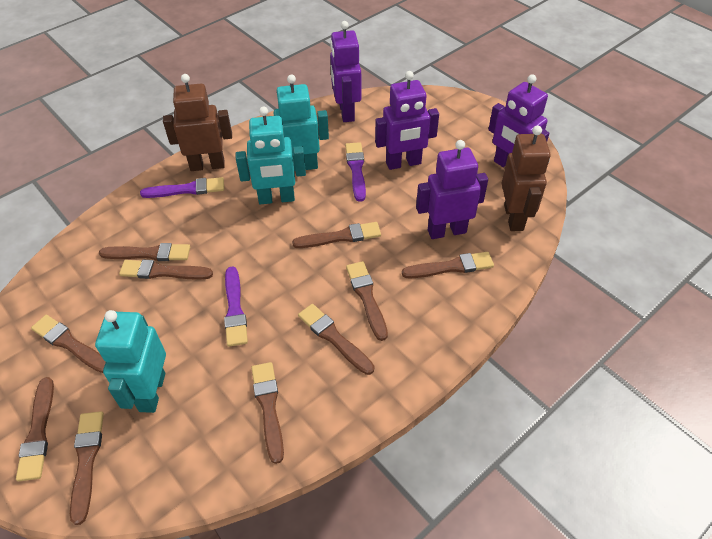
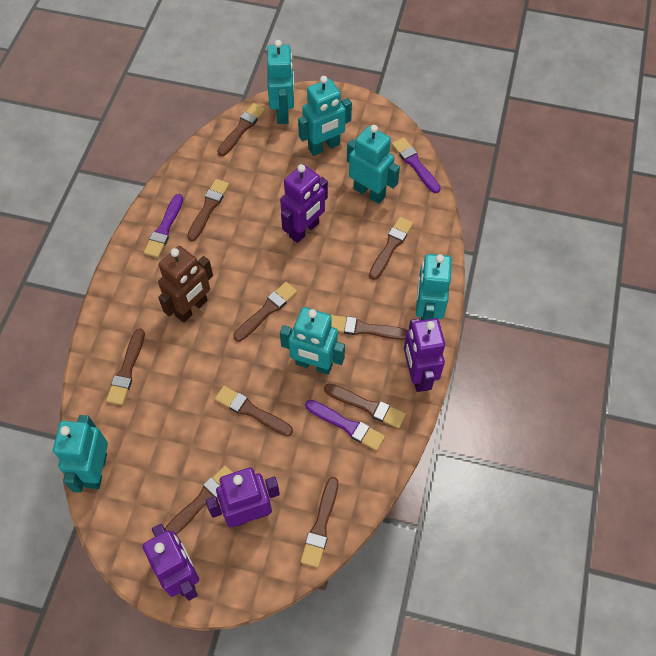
brown robot: 2 -> 1
turquoise robot: 3 -> 6

